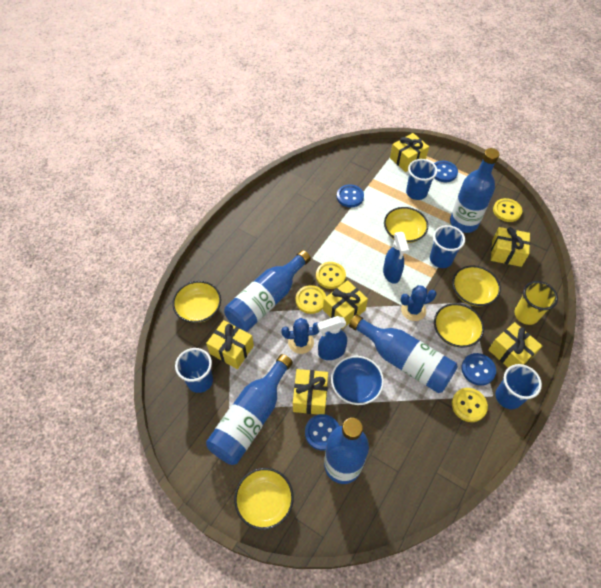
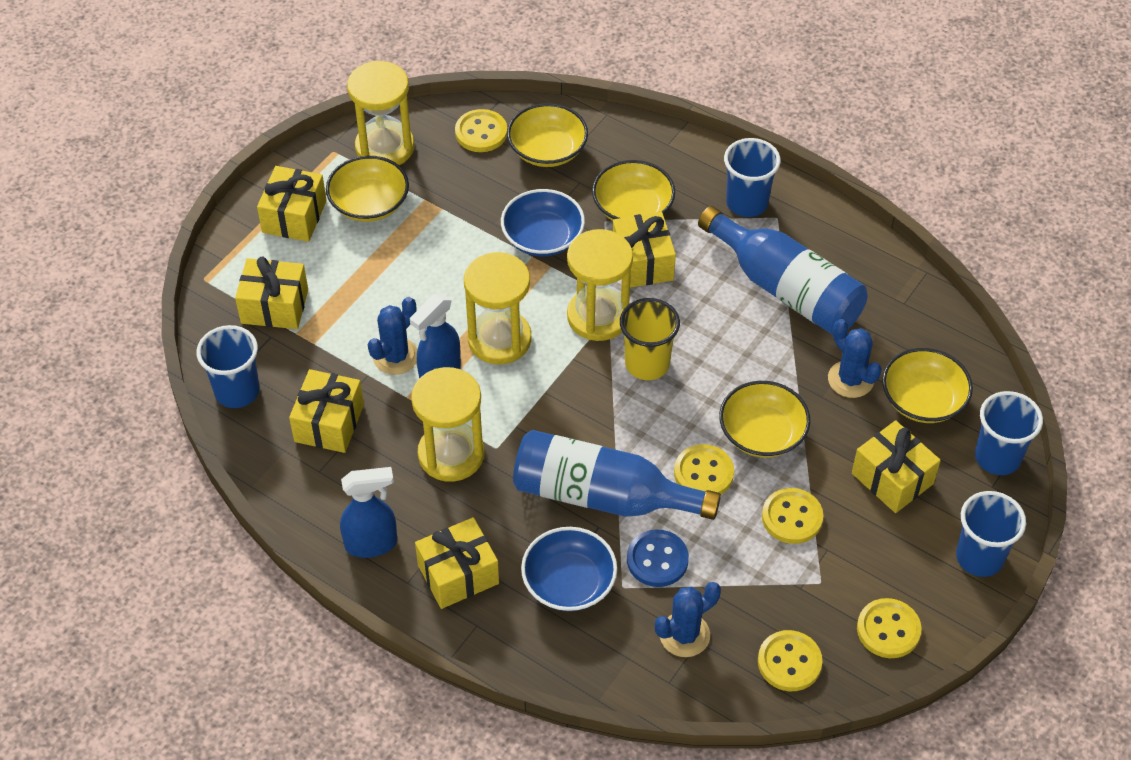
blue bottle: 5 -> 2
blue bowl: 1 -> 2
blue button: 4 -> 1
blue cactus: 2 -> 3
yellow button: 4 -> 5
yellow hourglass: 0 -> 4

